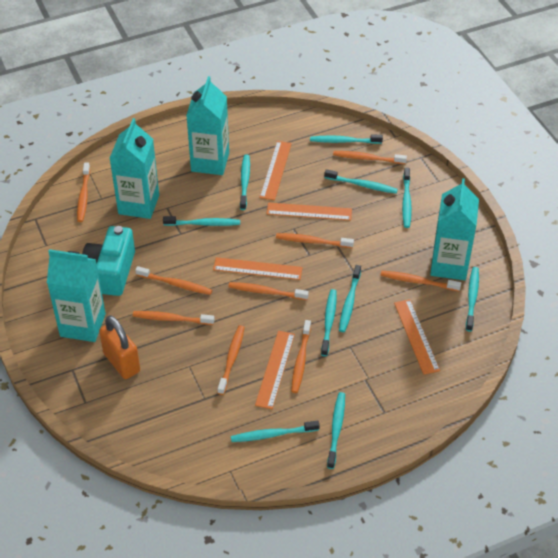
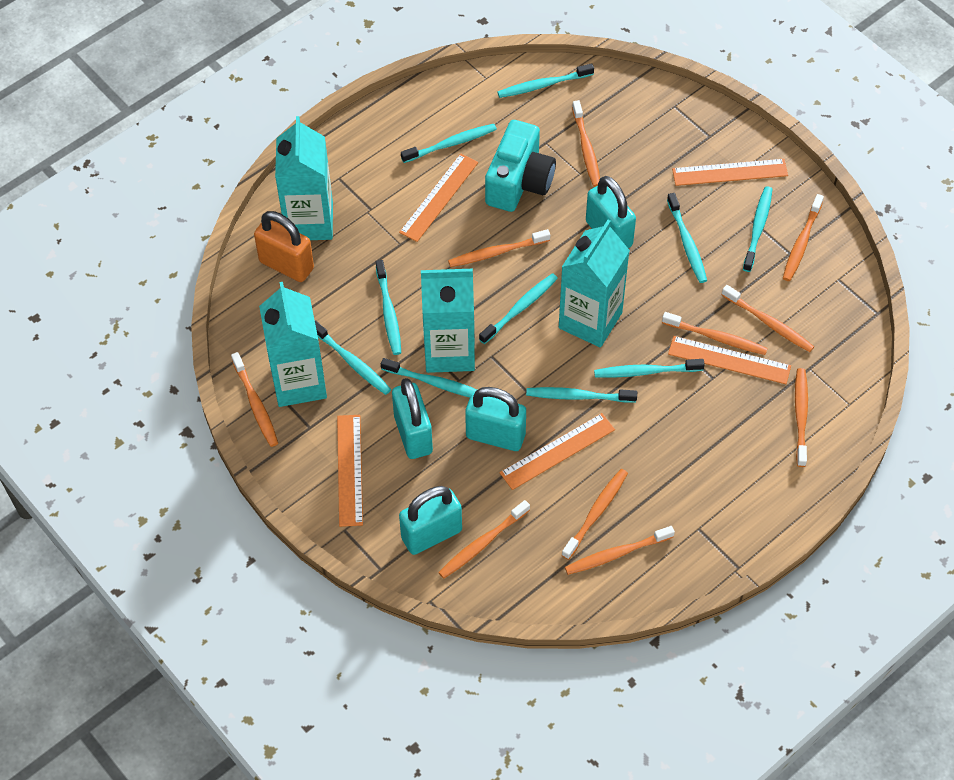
orange toothbrush: 9 -> 10
turquoise padlock: 0 -> 4

